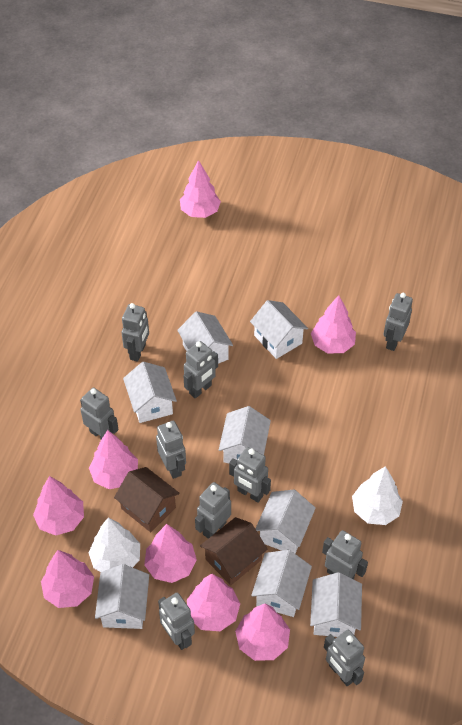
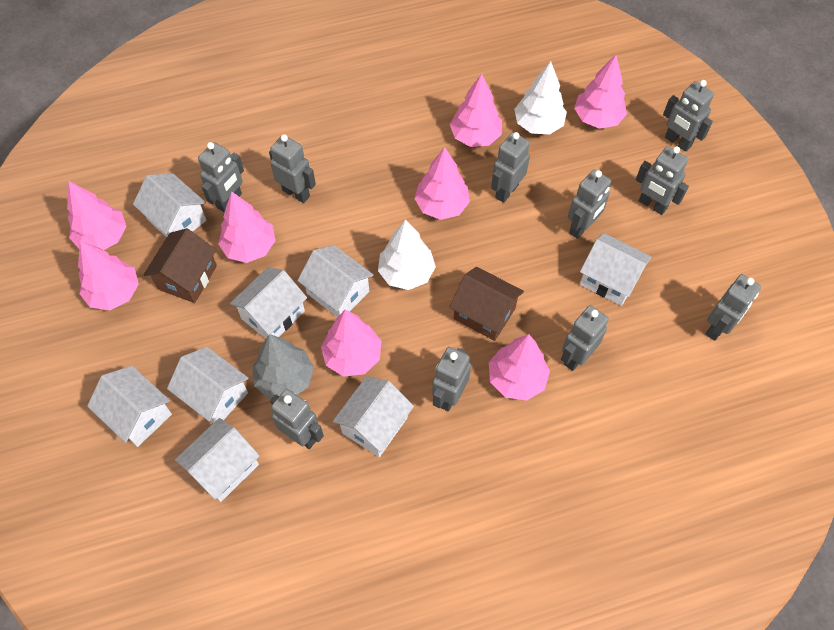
grey tree: 0 -> 1

